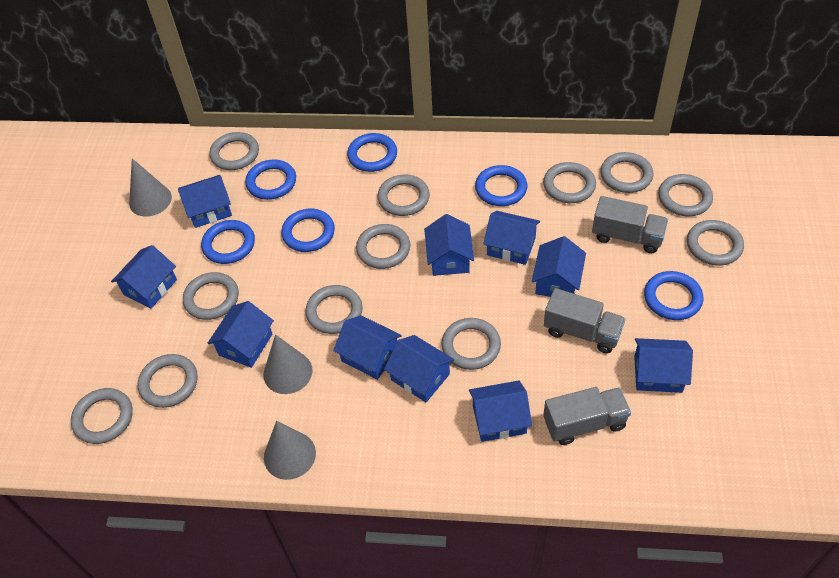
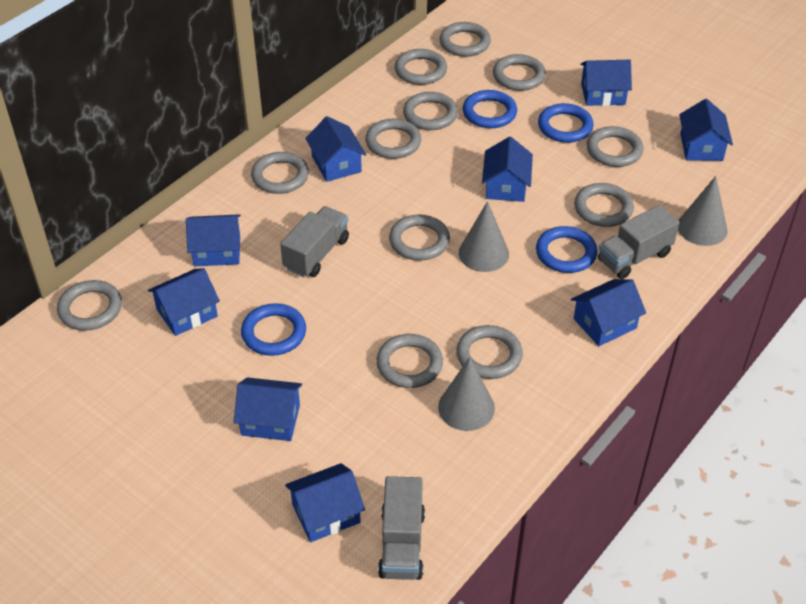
blue house: 10 -> 9
blue ring: 6 -> 4

